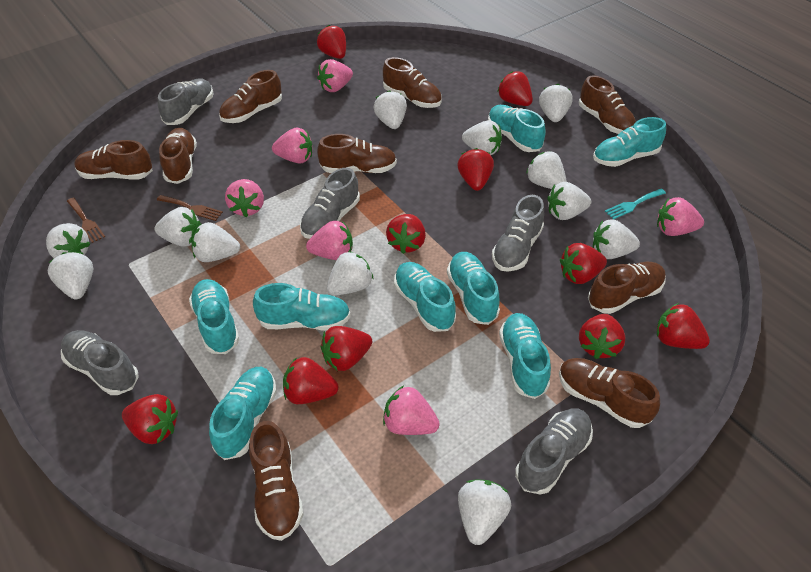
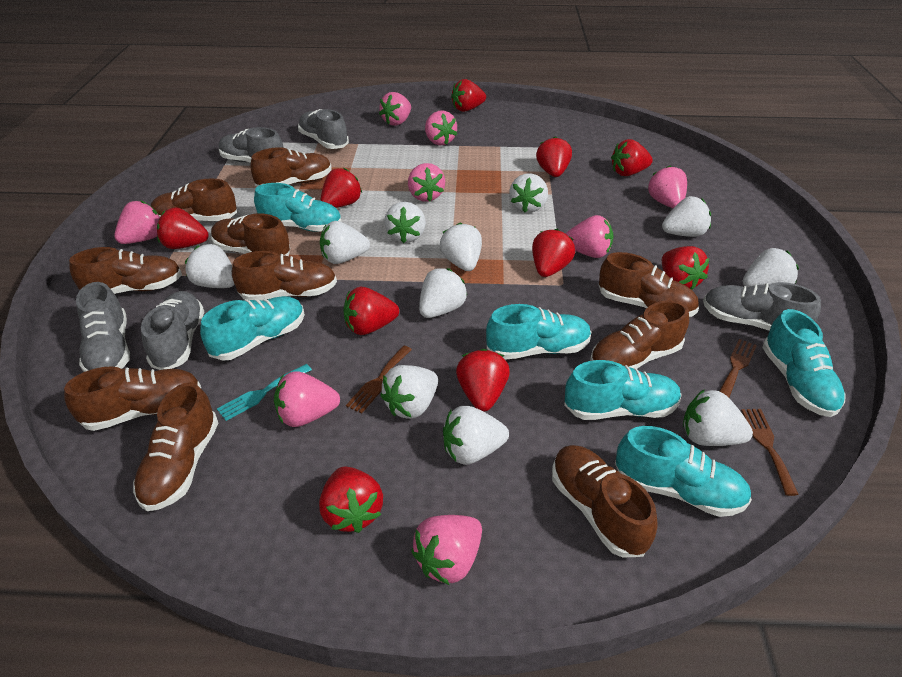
brown fork: 2 -> 3
brown shoe: 9 -> 10
pink strawberry: 6 -> 8
turquoise shoe: 8 -> 6
white strawberry: 12 -> 11

